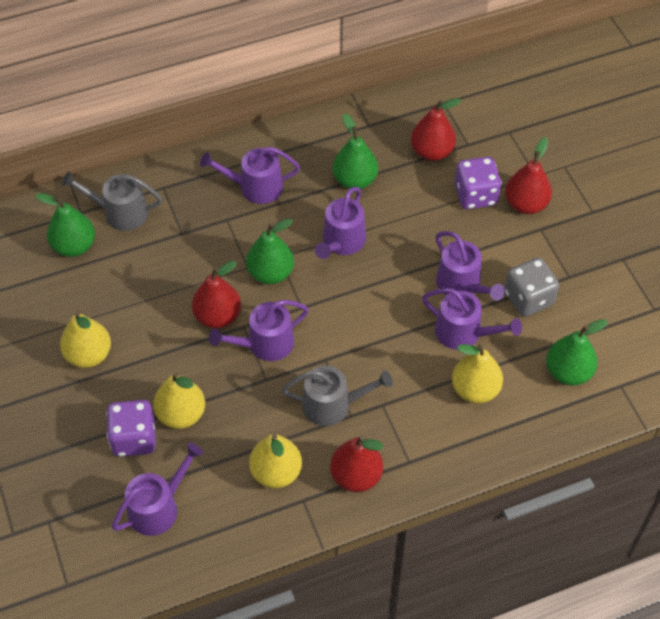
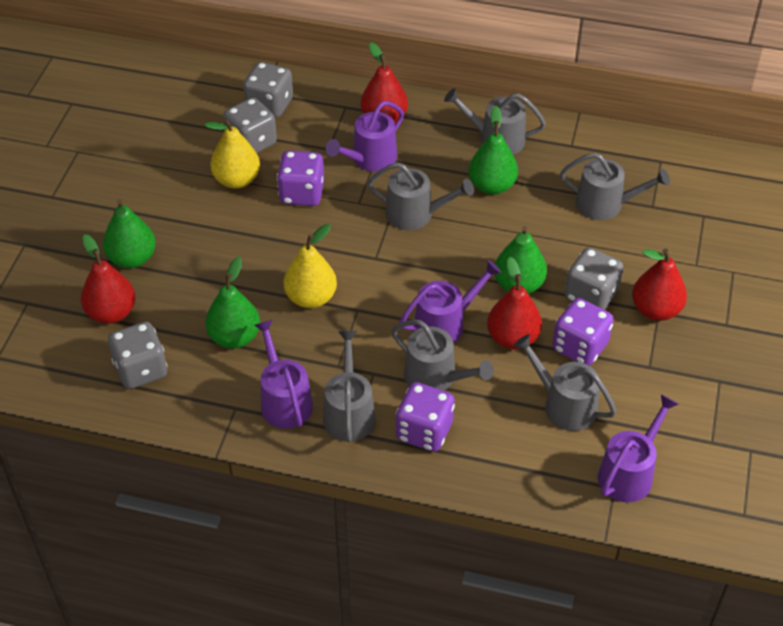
grey dice: 1 -> 4
grey watering can: 2 -> 6
purple dice: 2 -> 3
purple watering can: 6 -> 4
yellow pear: 4 -> 2

